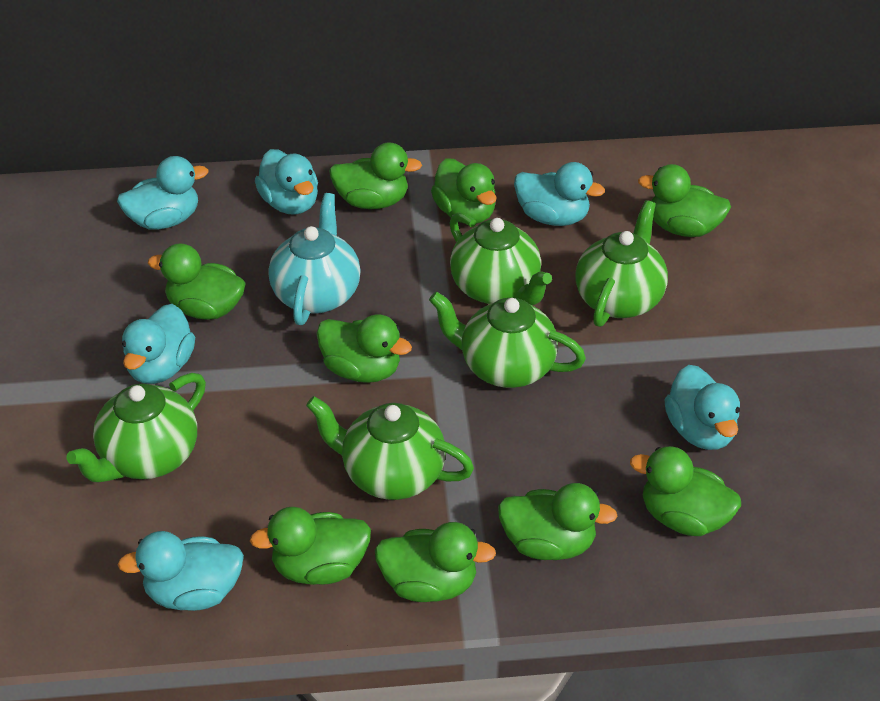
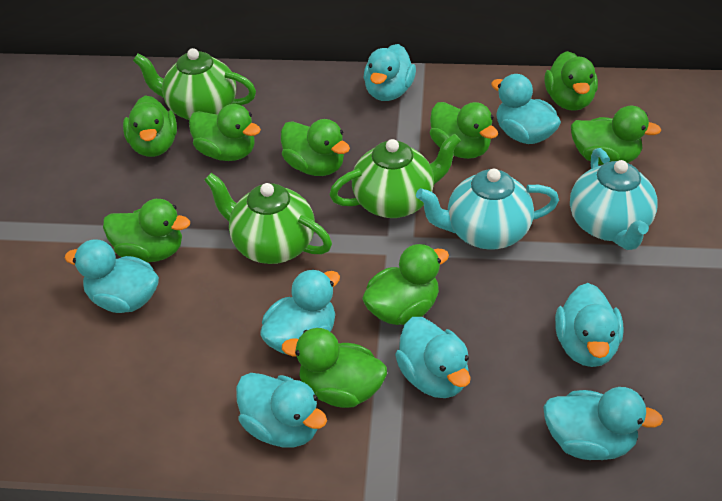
green teapot: 5 -> 3
turquoise duck: 6 -> 8
turquoise teapot: 1 -> 2

